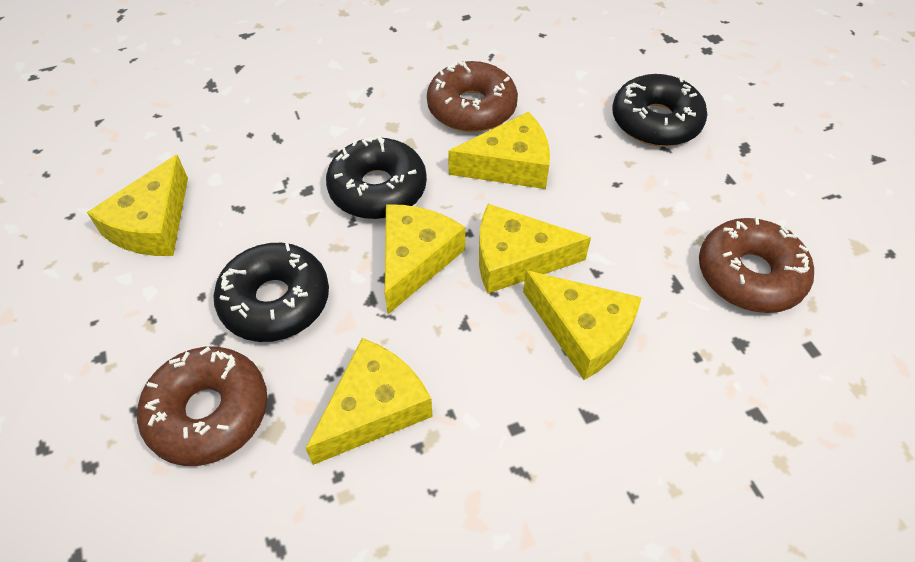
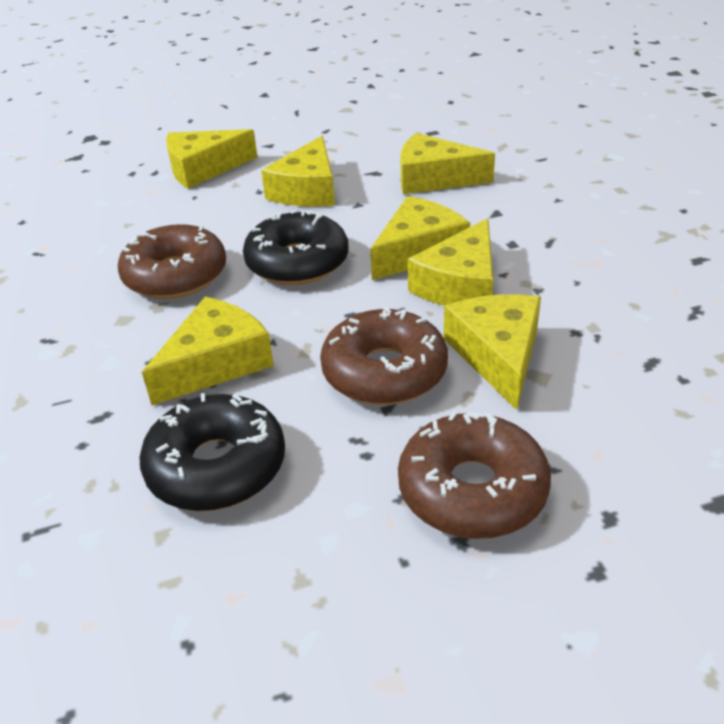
black donut: 3 -> 2
yellow cheese: 6 -> 7

